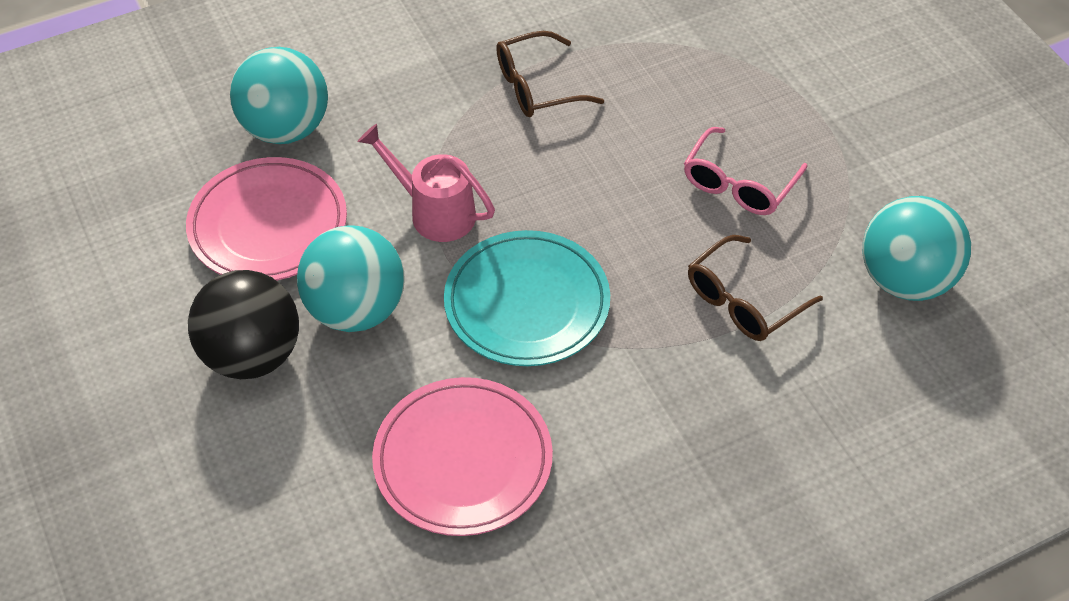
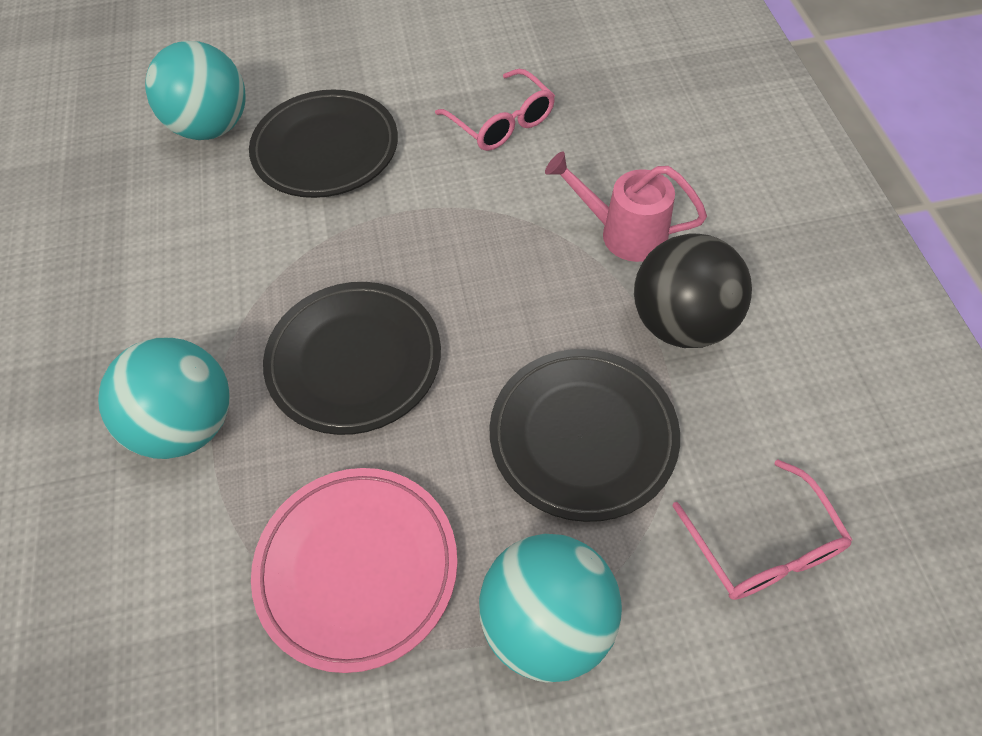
black plate: 0 -> 3
brown glasses: 2 -> 0
pink glasses: 1 -> 2
pink plate: 2 -> 1
turquoise plate: 1 -> 0

